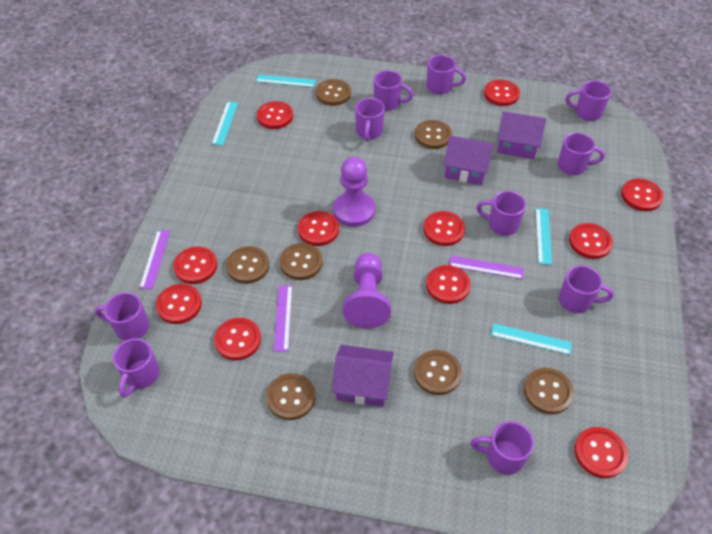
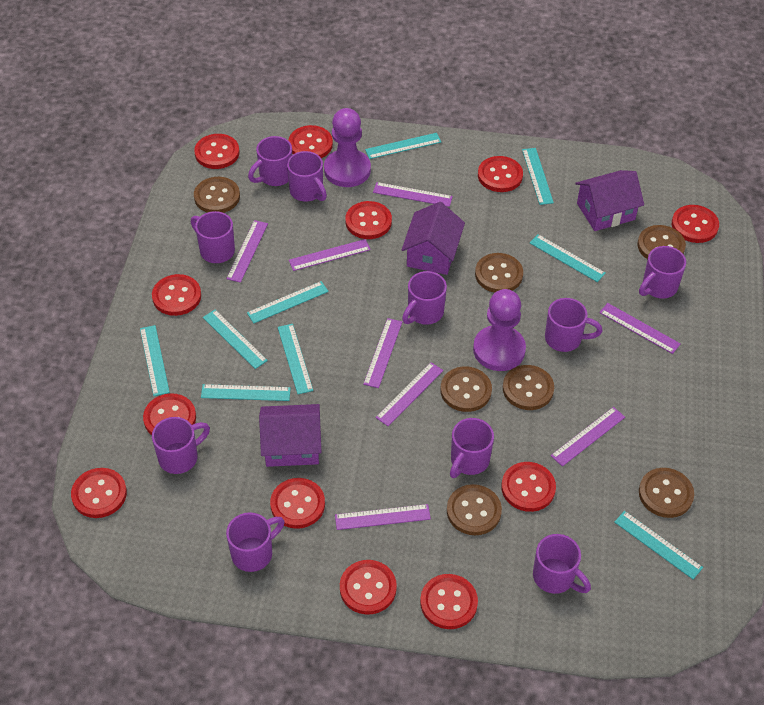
purple ruler: 3 -> 8
red button: 11 -> 12
turquoise ruler: 4 -> 9

